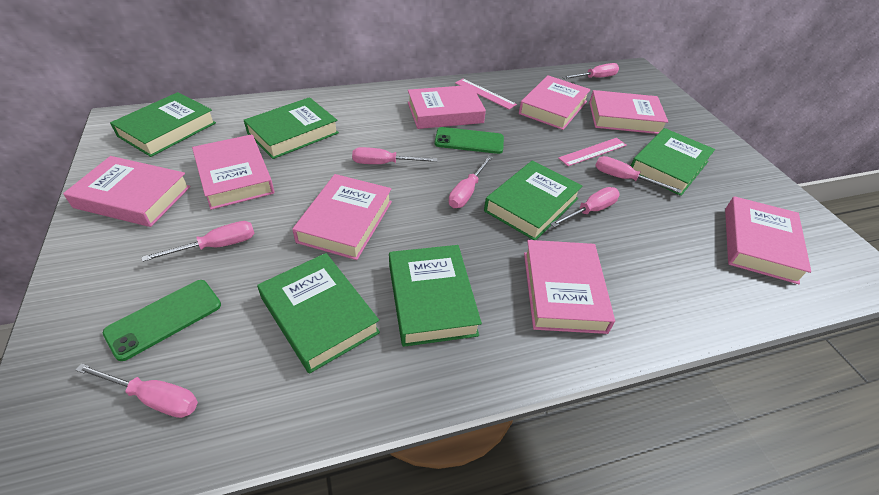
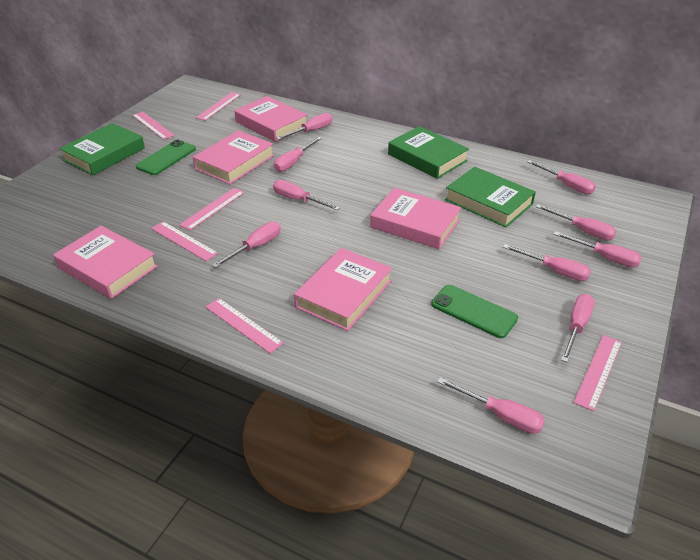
green book: 6 -> 3
pink book: 8 -> 5
pink ruler: 2 -> 6
pink screwdriver: 7 -> 10

